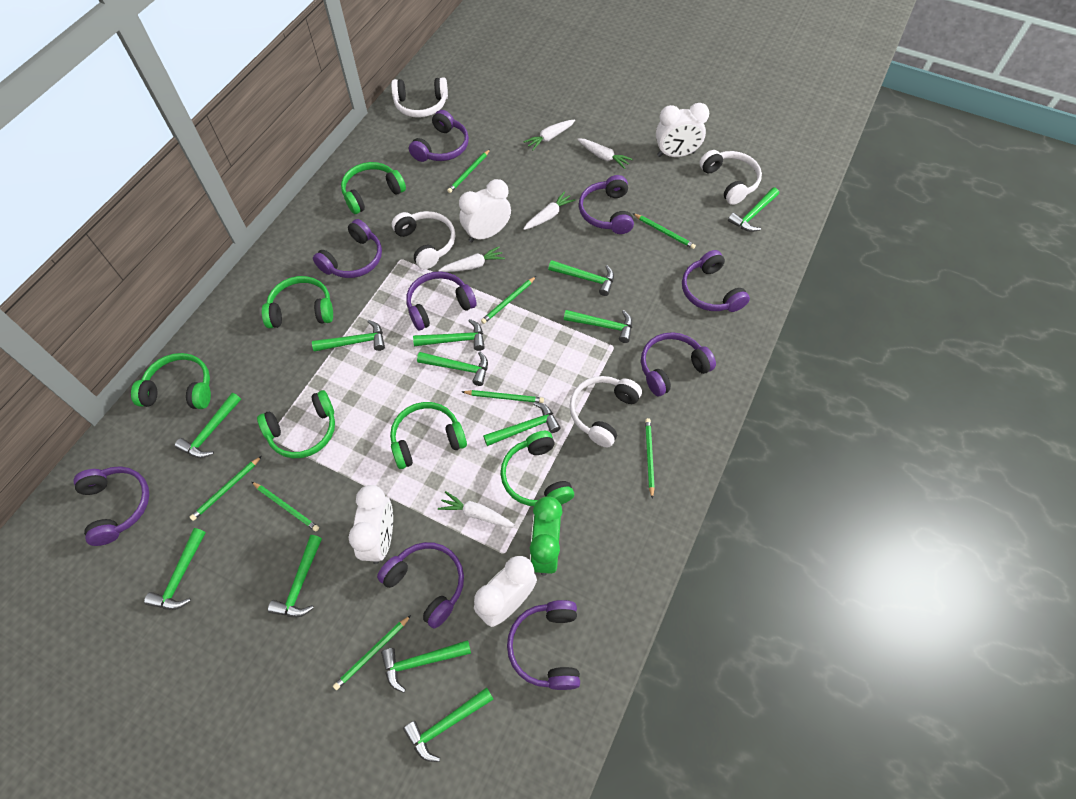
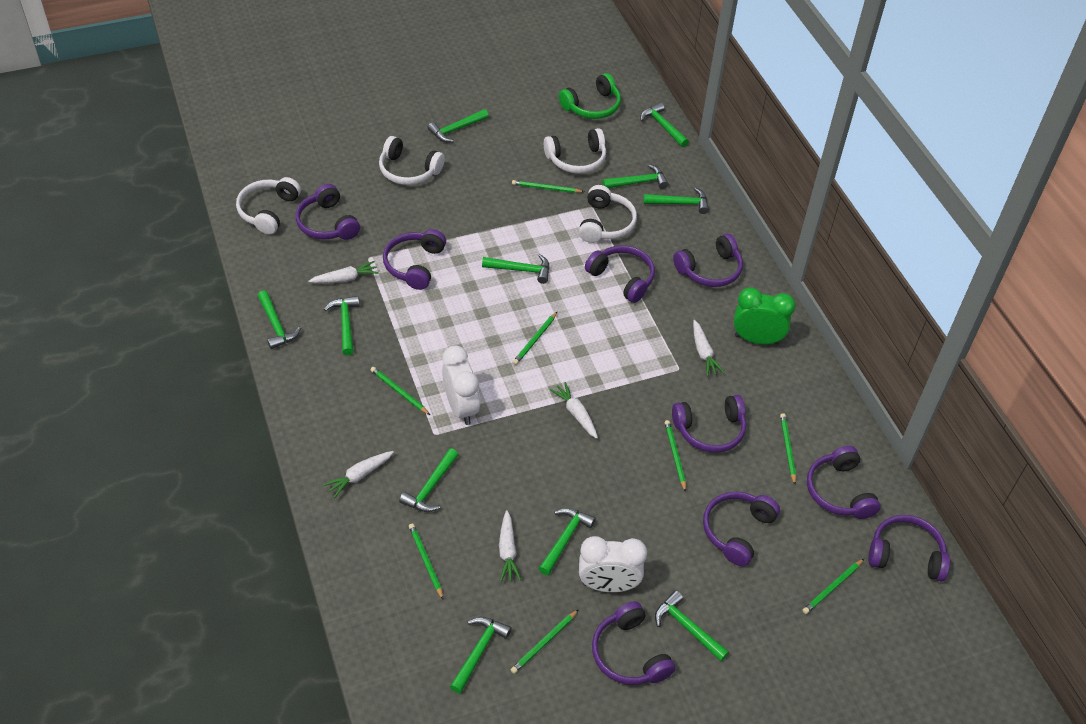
green hammer: 12 -> 11
green headphones: 6 -> 1
white clock: 4 -> 2

